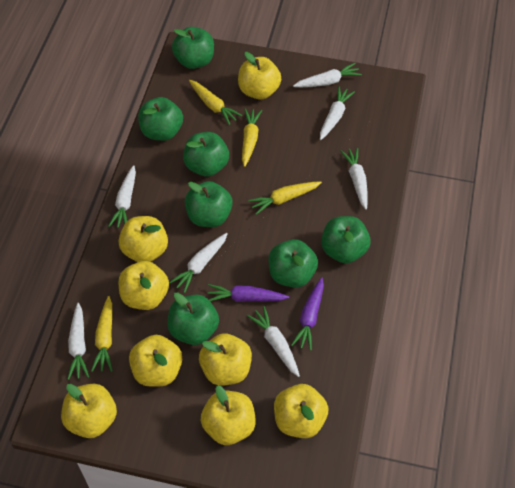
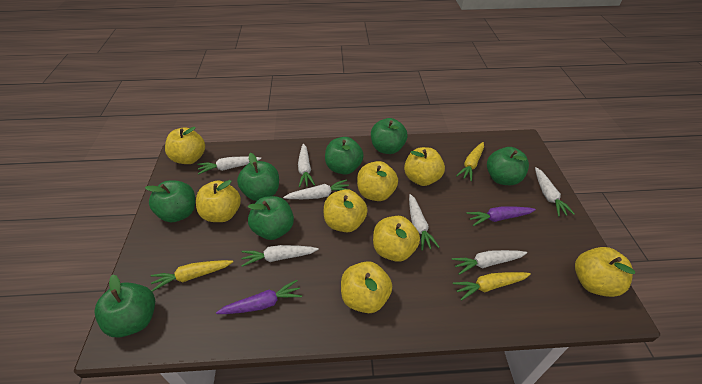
yellow carrot: 4 -> 3

